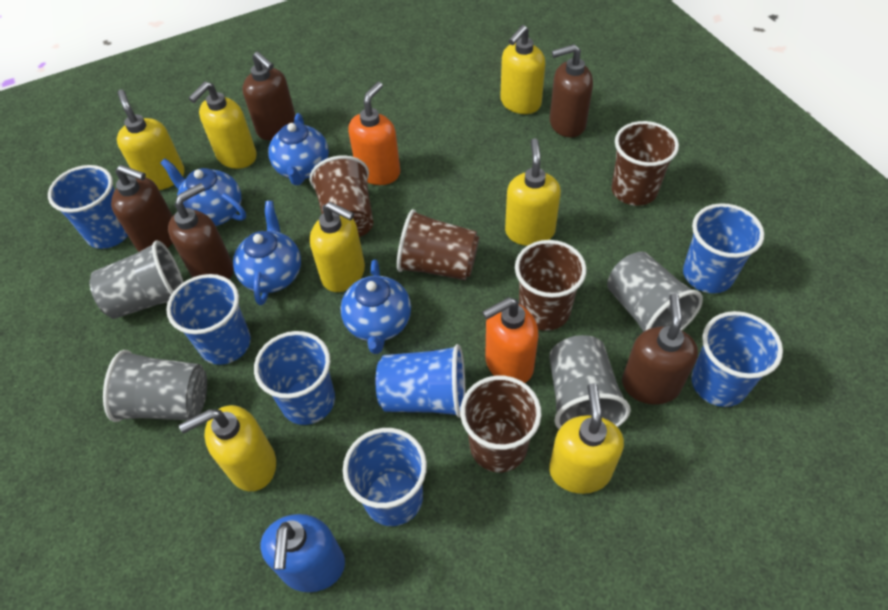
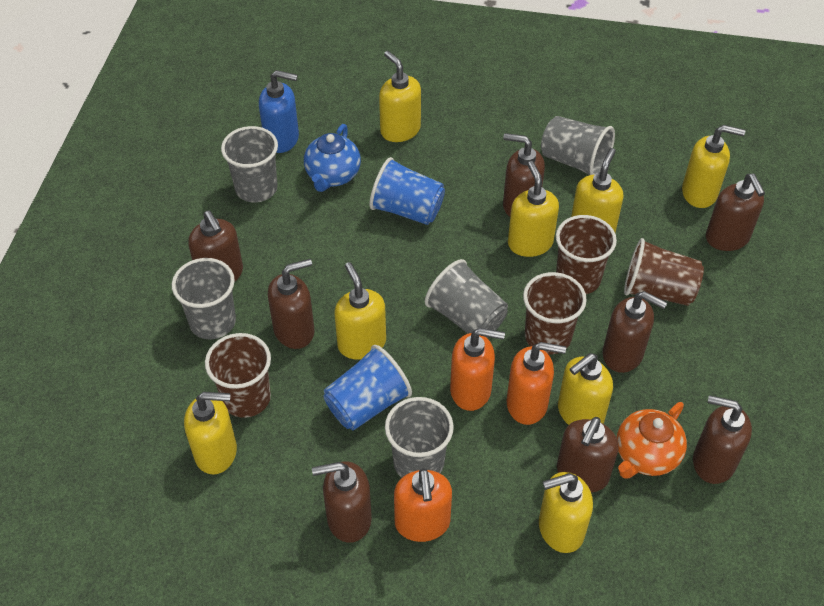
blue cup: 7 -> 2
blue teapot: 4 -> 1
brown cup: 5 -> 4
brown soap dispenser: 5 -> 8
grey cup: 4 -> 5
orange soap dispenser: 2 -> 3
orange teapot: 0 -> 1
yellow soap dispenser: 7 -> 8

